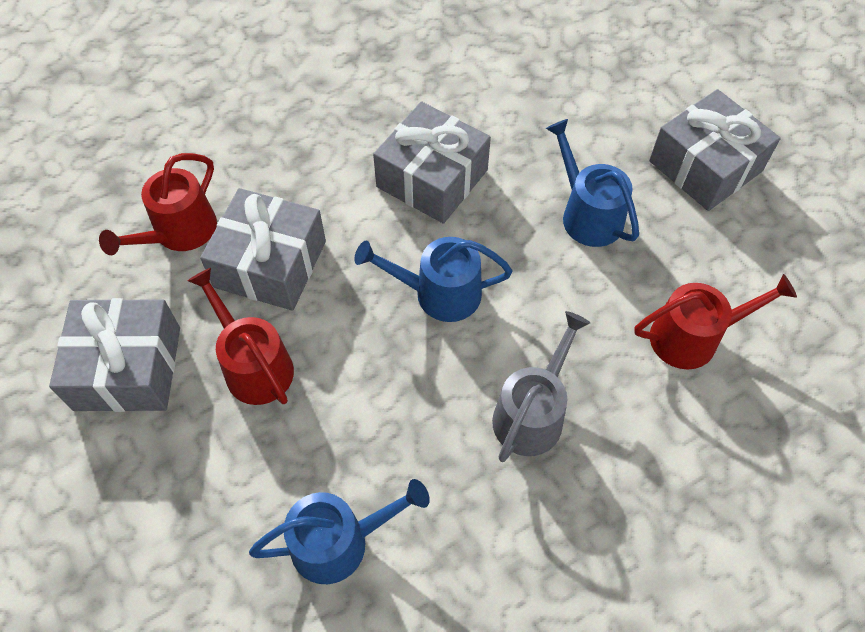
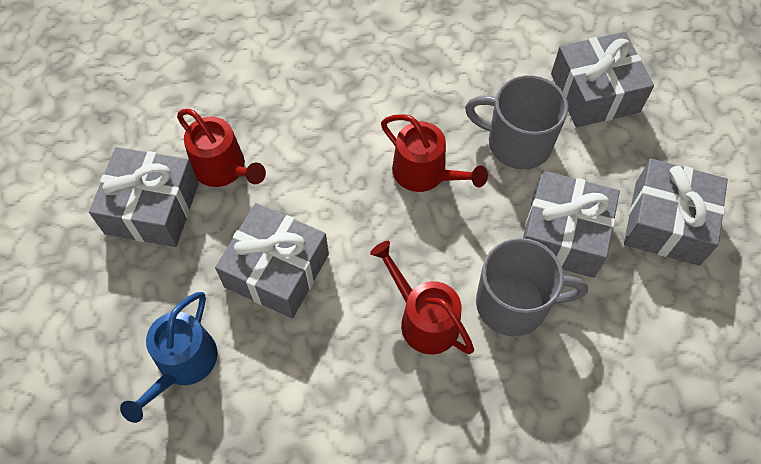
blue watering can: 3 -> 1
grey gift: 4 -> 5
grey mug: 0 -> 2
grey watering can: 1 -> 0

